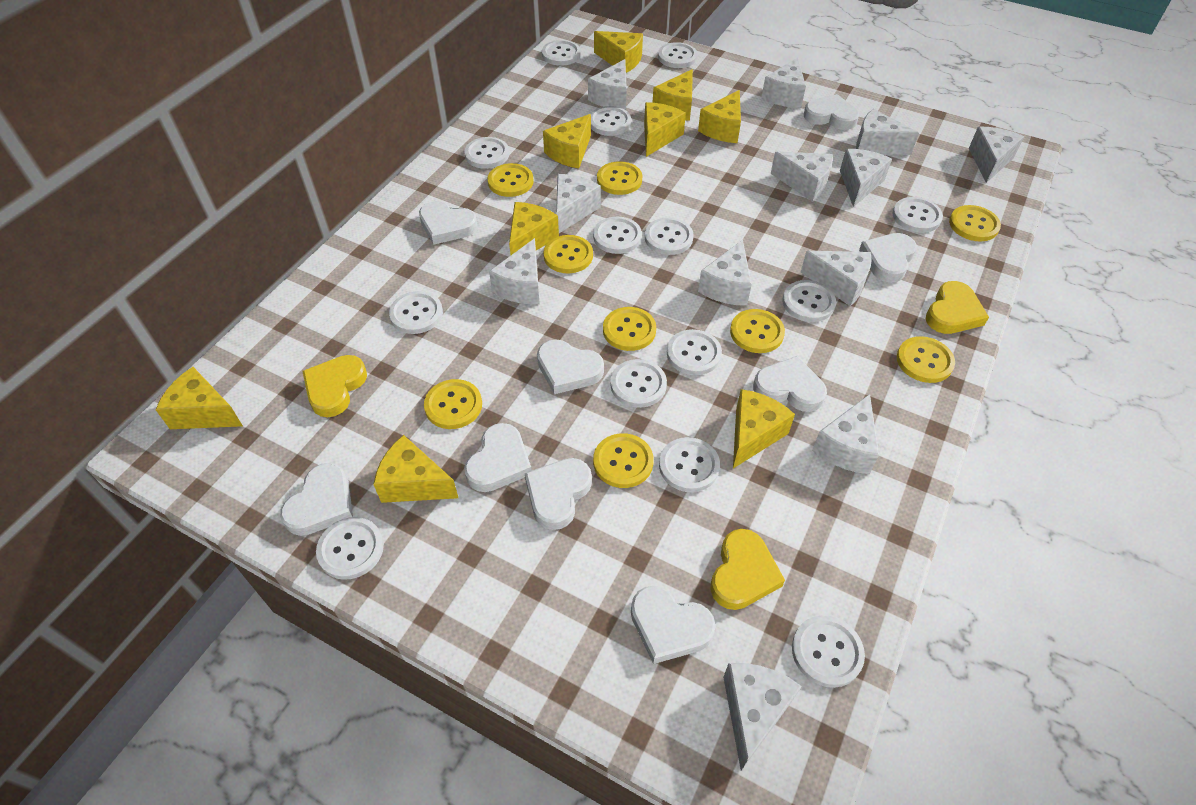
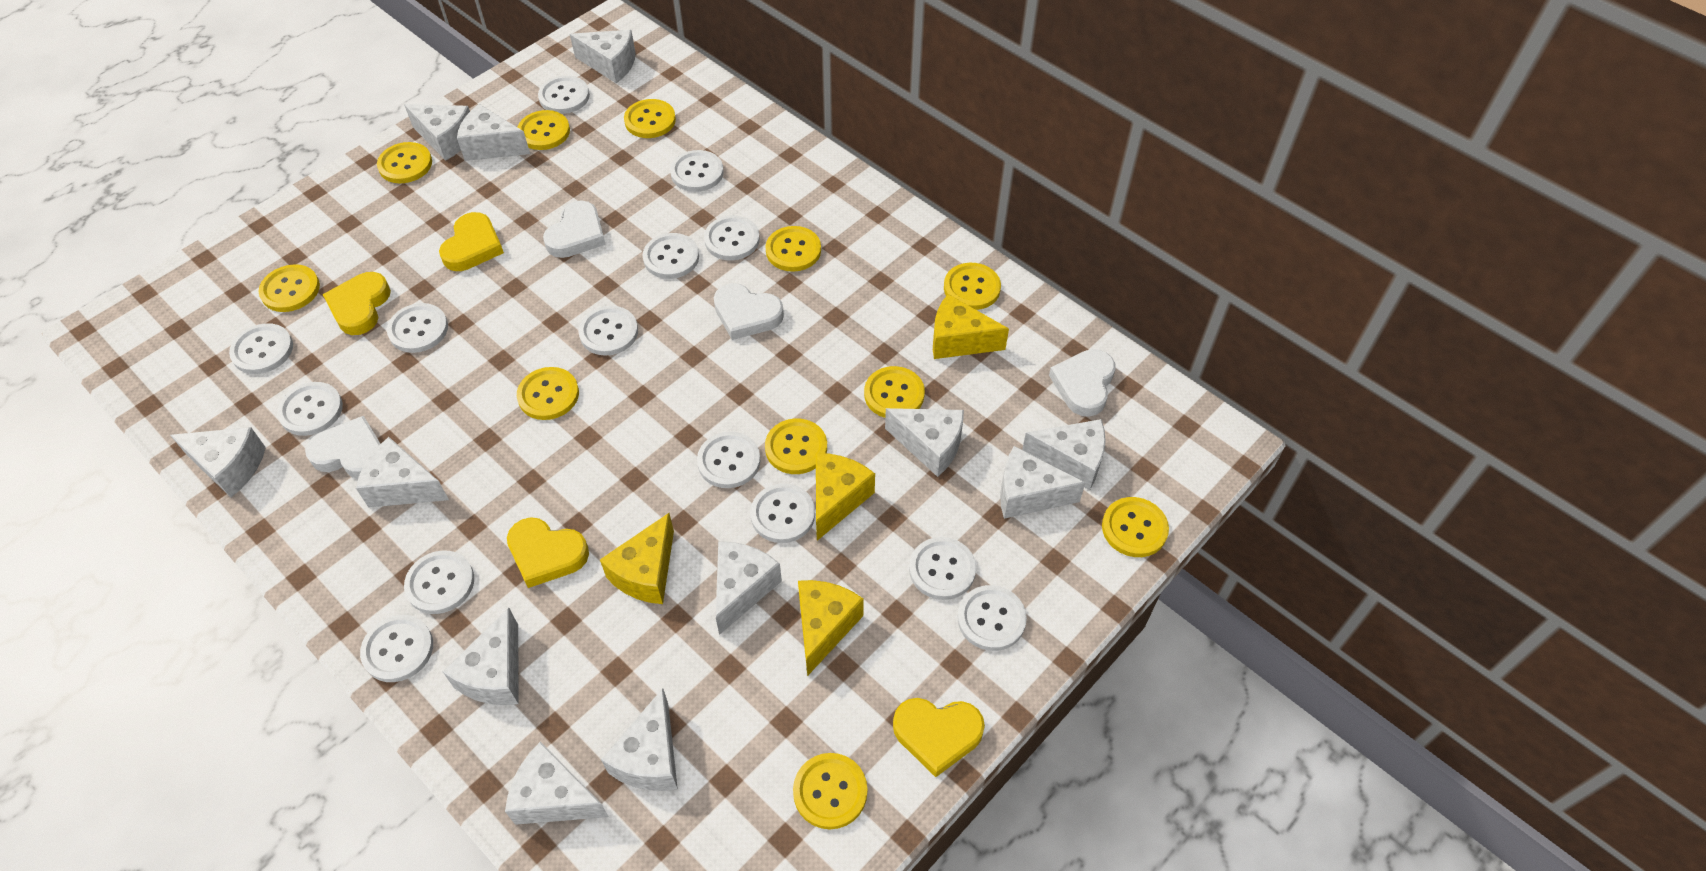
white heart: 9 -> 4
yellow button: 9 -> 11
yellow cheese: 9 -> 4
yellow heart: 3 -> 4

